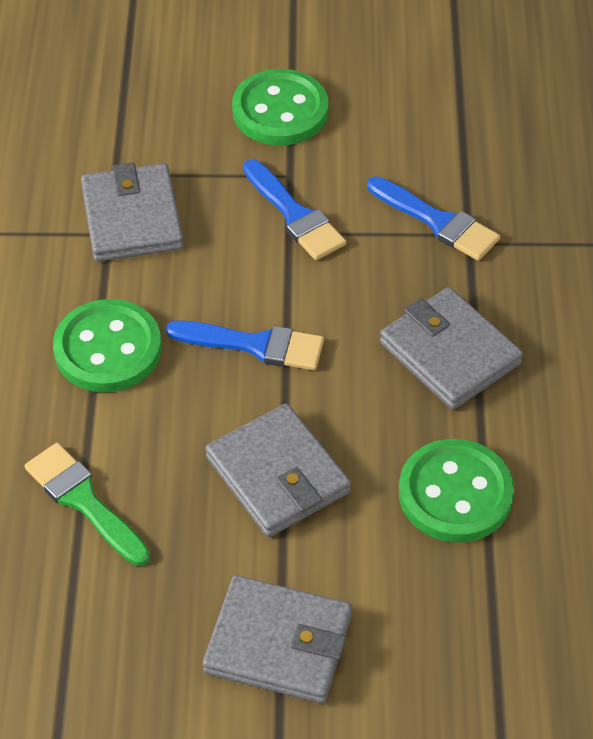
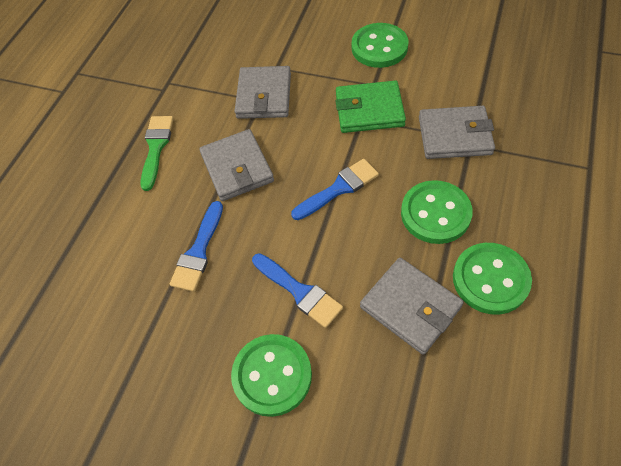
green button: 3 -> 4
green wallet: 0 -> 1

